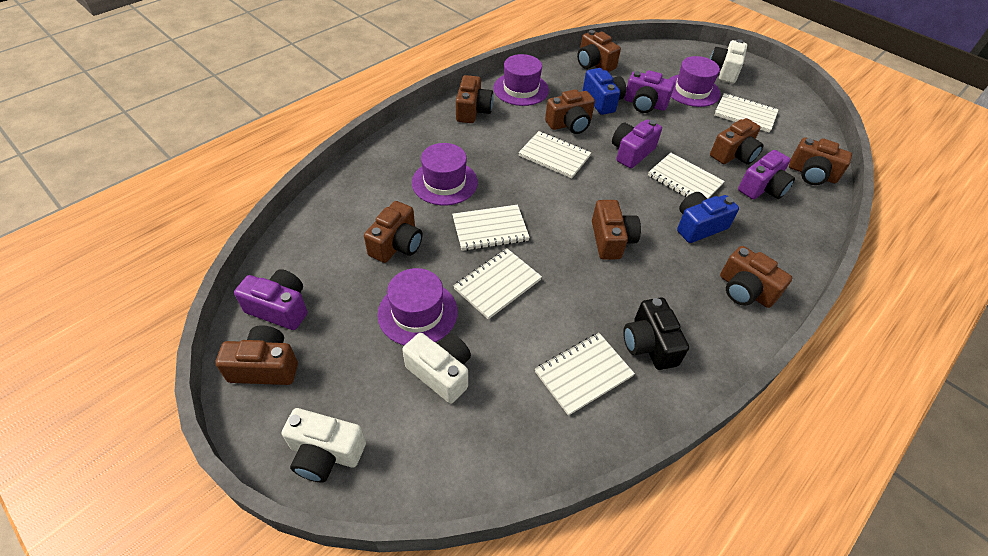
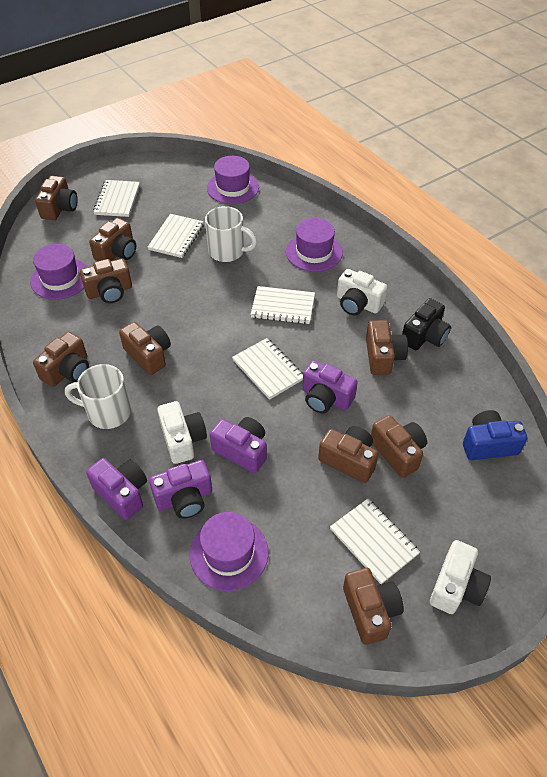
blue camera: 2 -> 1
white mug: 0 -> 2
white notebook: 6 -> 5

